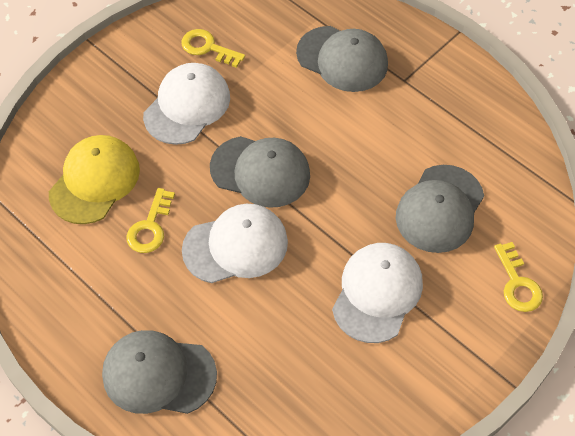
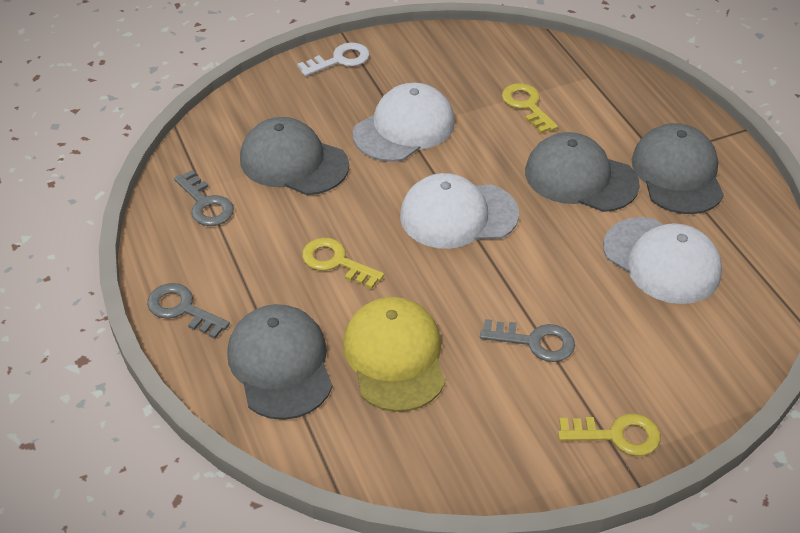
grey key: 0 -> 3
white key: 0 -> 1

